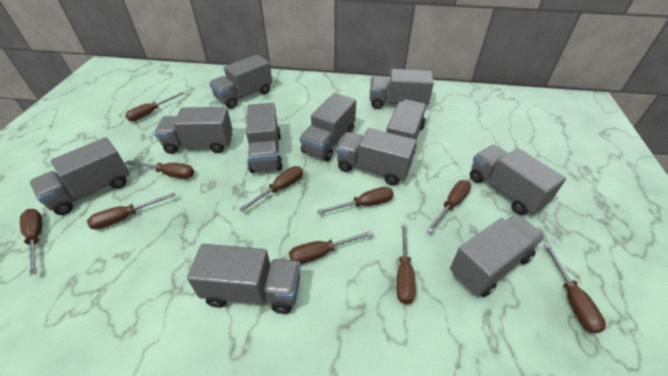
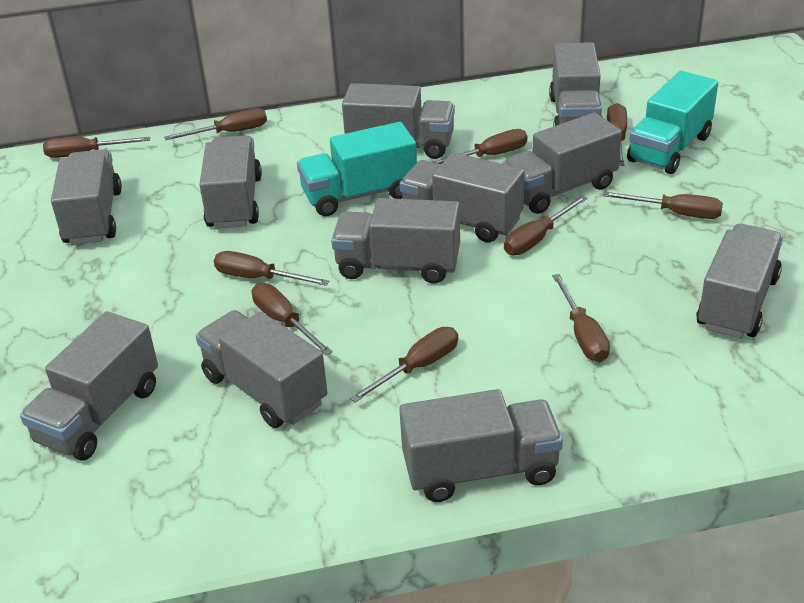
turquoise truck: 0 -> 2

